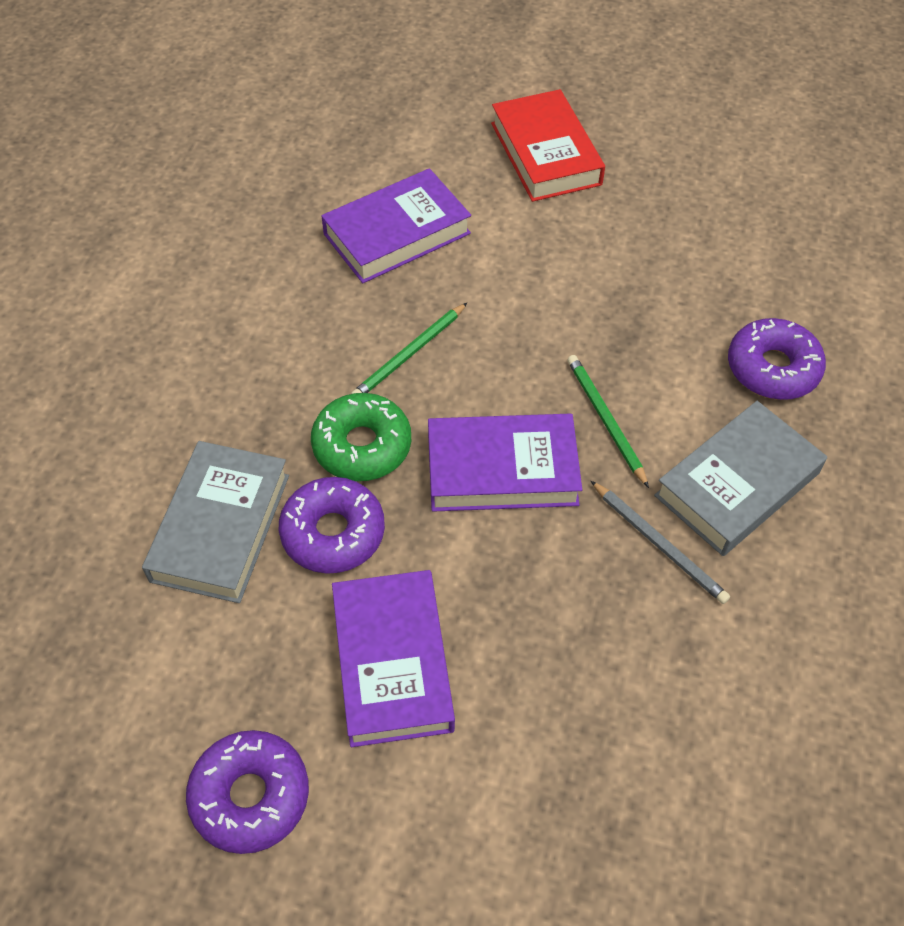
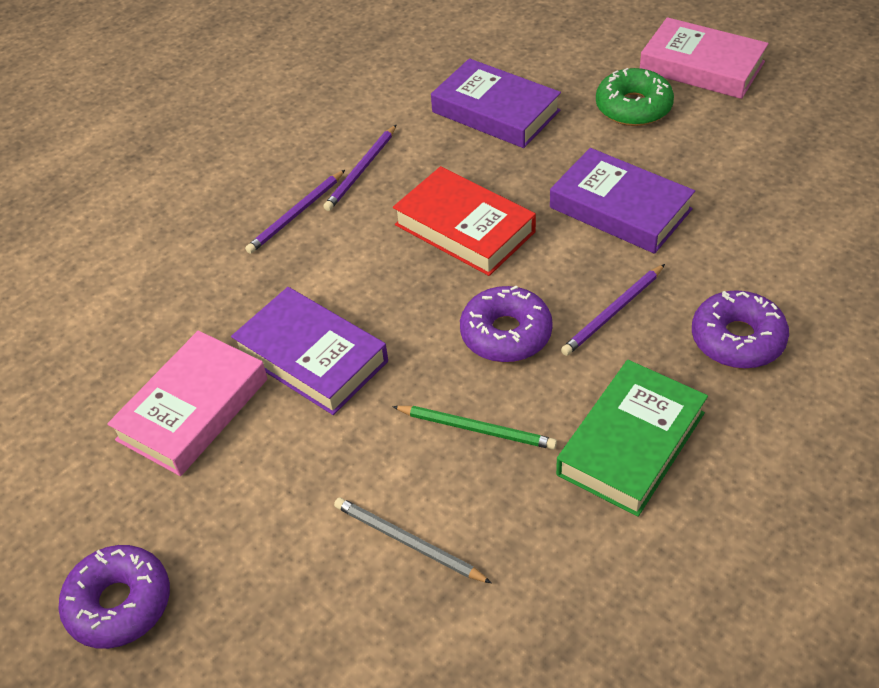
green book: 0 -> 1
green pencil: 2 -> 1
grey book: 2 -> 0
pink book: 0 -> 2
purple pencil: 0 -> 3

